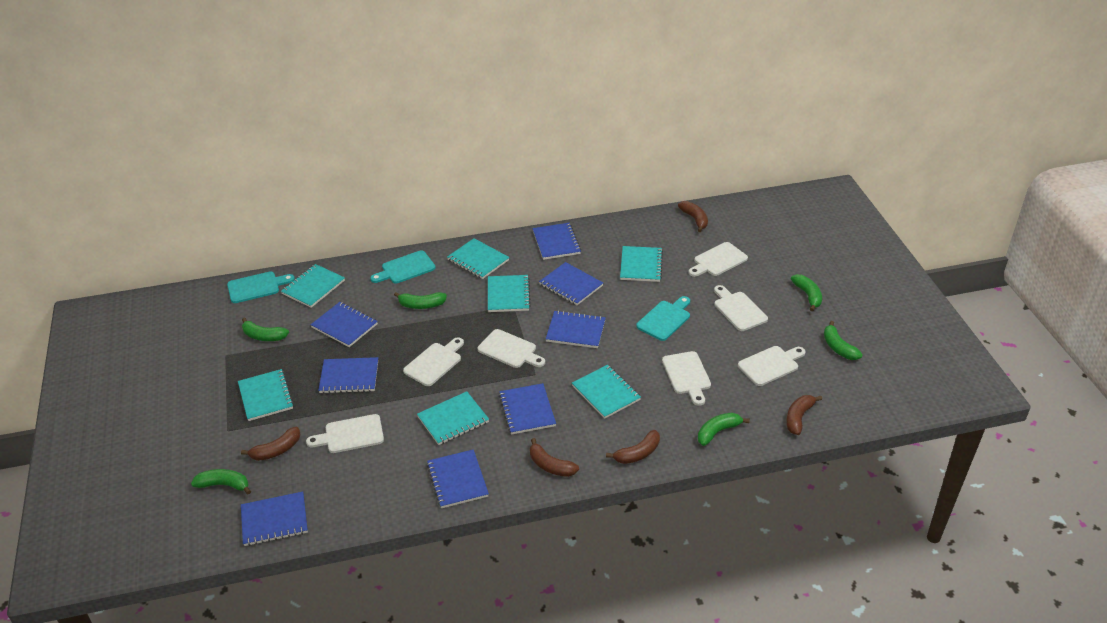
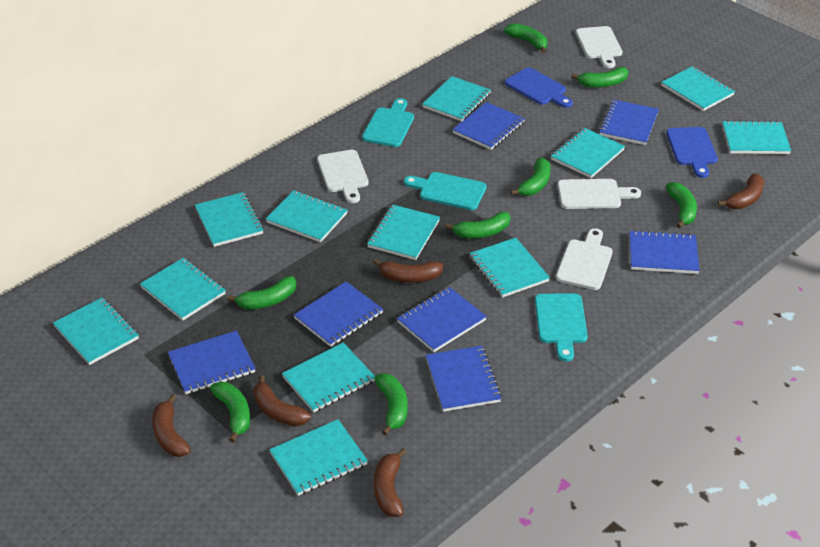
blue cutting board: 0 -> 2
blue notebook: 8 -> 7
green banana: 6 -> 8
turquoise notebook: 7 -> 12
white cutting board: 7 -> 4

